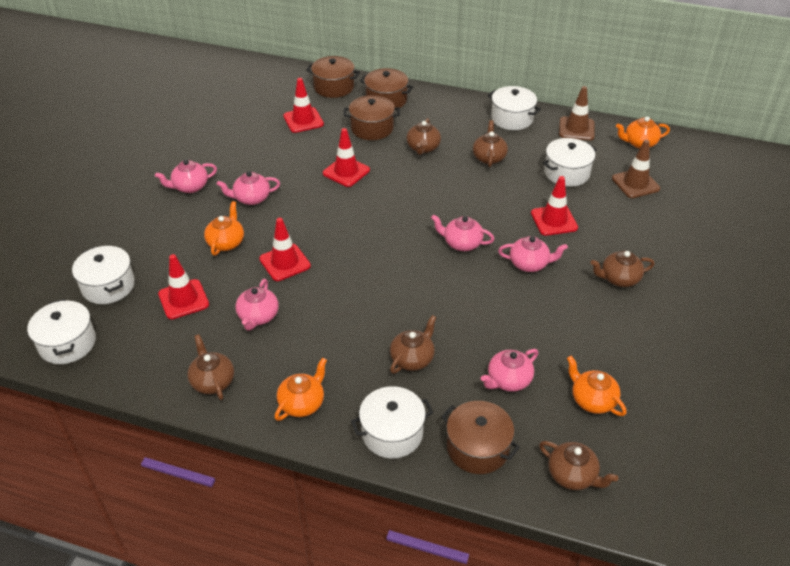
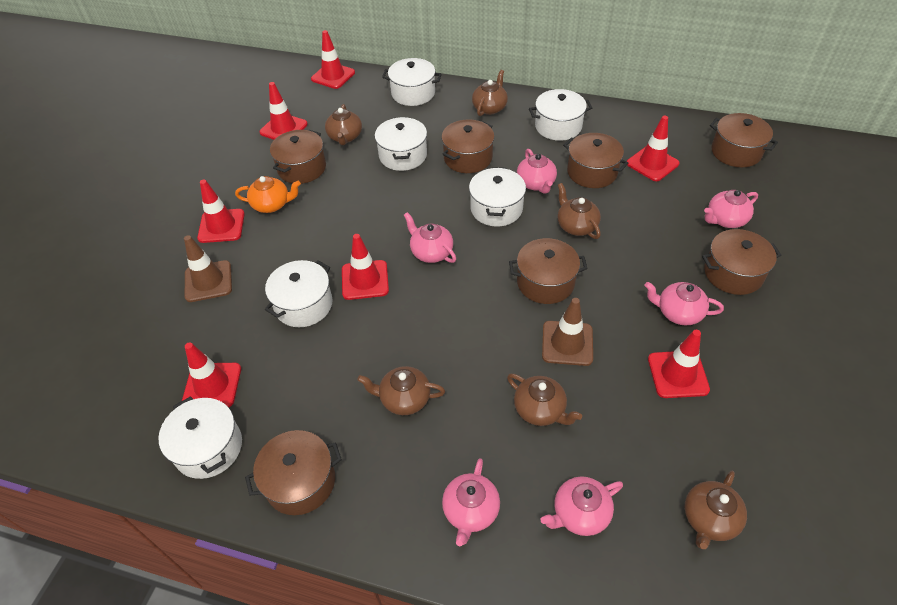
brown pot: 4 -> 7
orange teapot: 4 -> 1
red traffic cone: 5 -> 7
white pot: 5 -> 6

